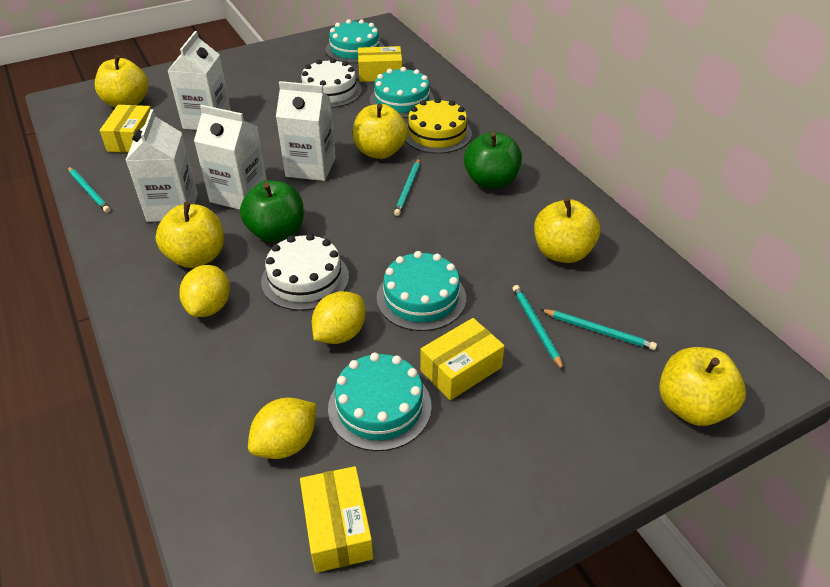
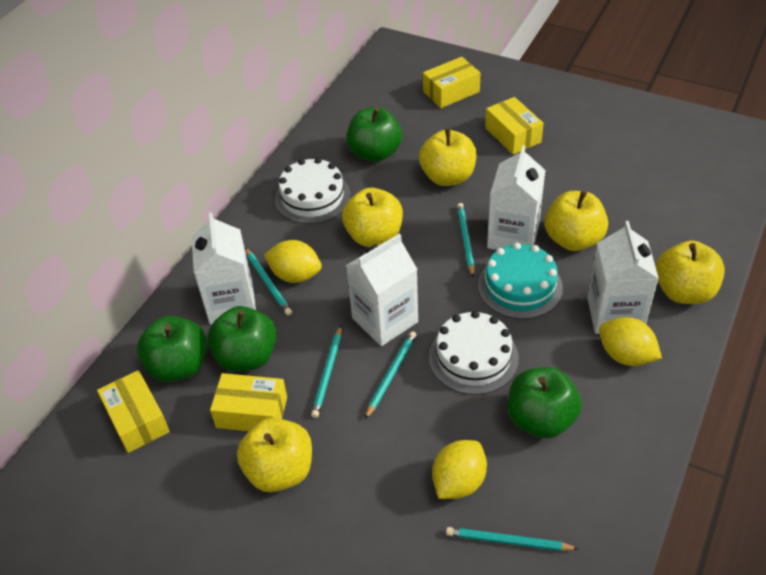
green apple: 2 -> 4
turquoise cake: 4 -> 1
turquoise pencil: 4 -> 5
yellow cake: 1 -> 0

